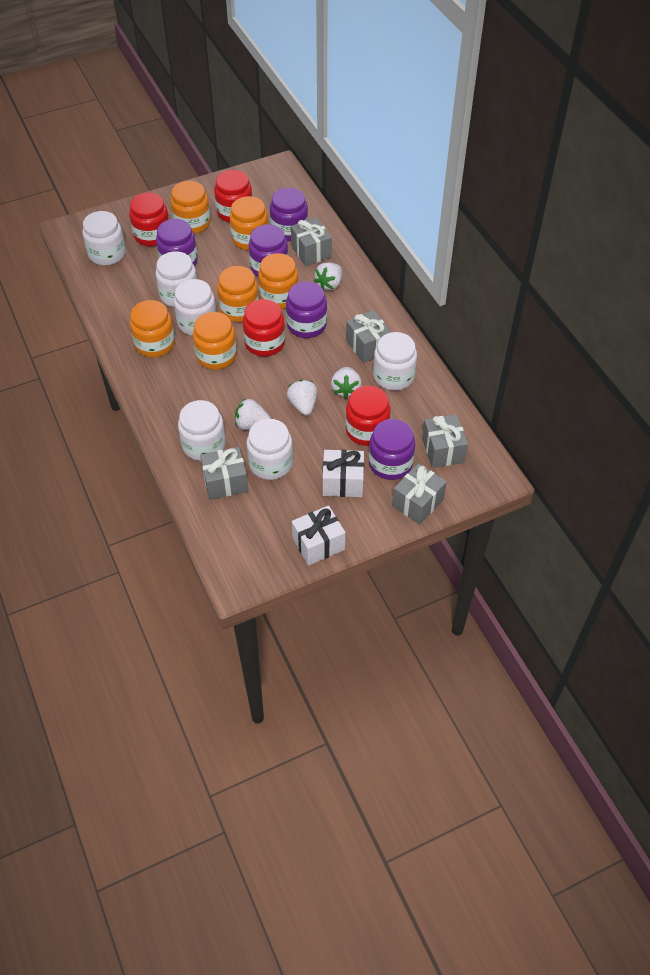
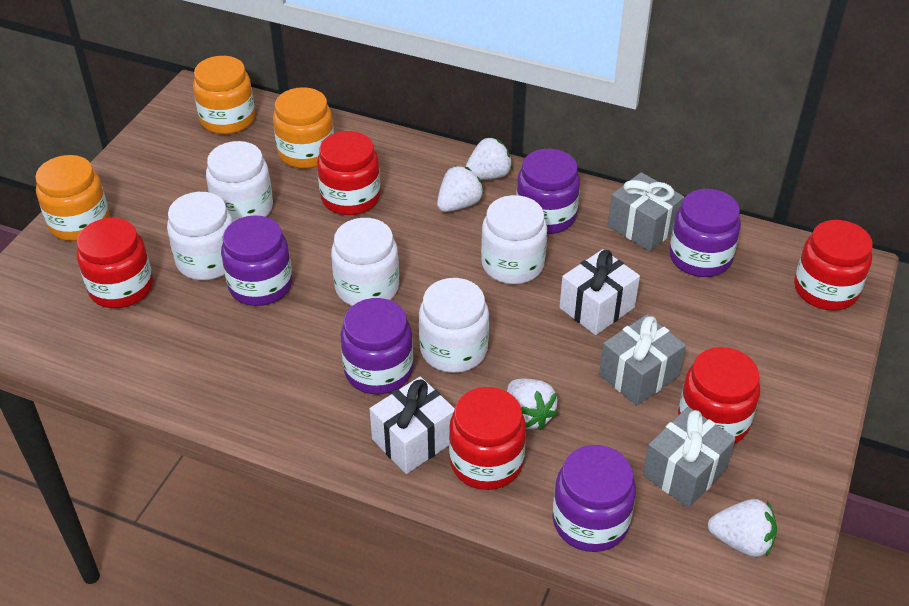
grey gift: 5 -> 3
orange jar: 6 -> 3
red jar: 4 -> 5
white jar: 6 -> 5

